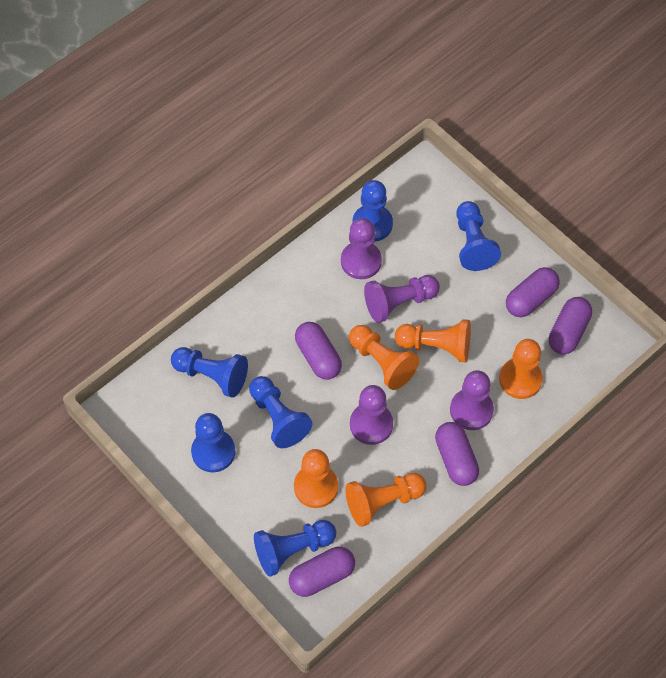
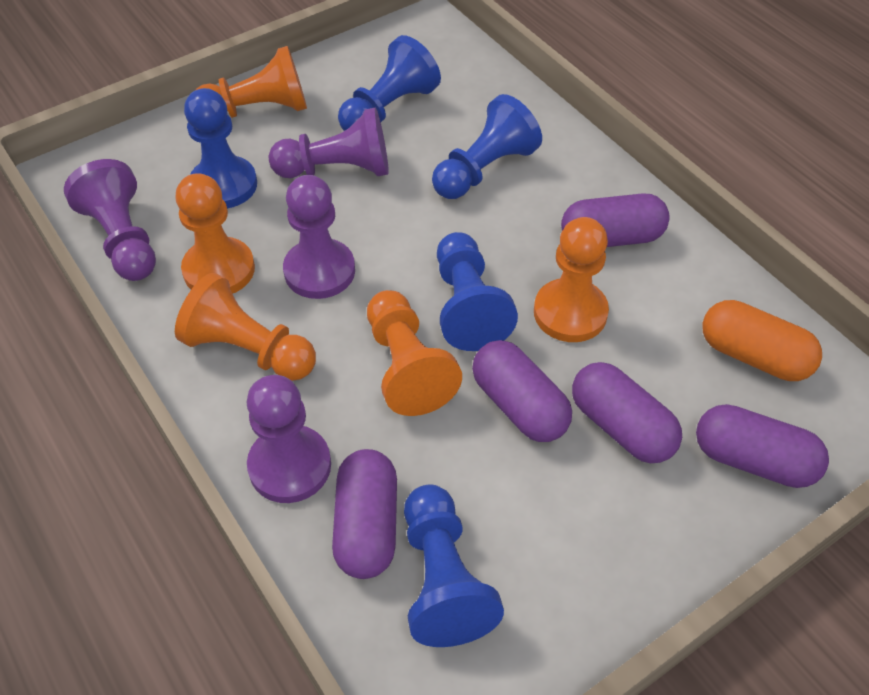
blue pawn: 6 -> 5
orange capsule: 0 -> 1

